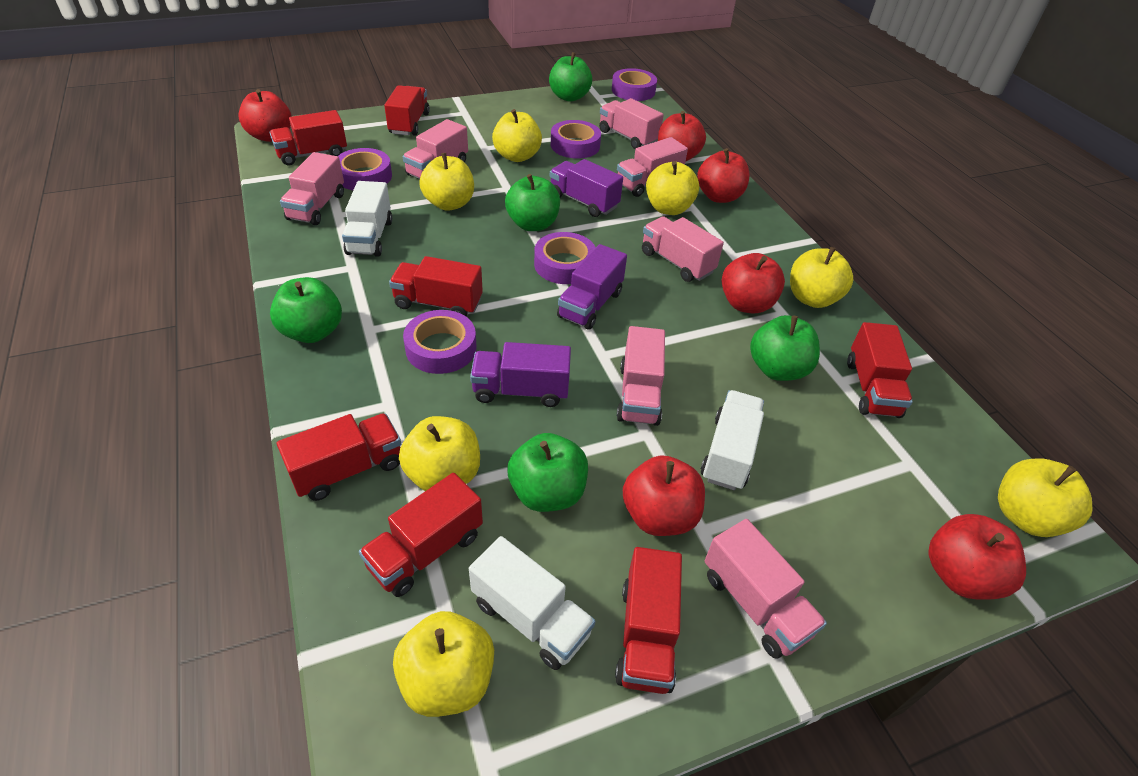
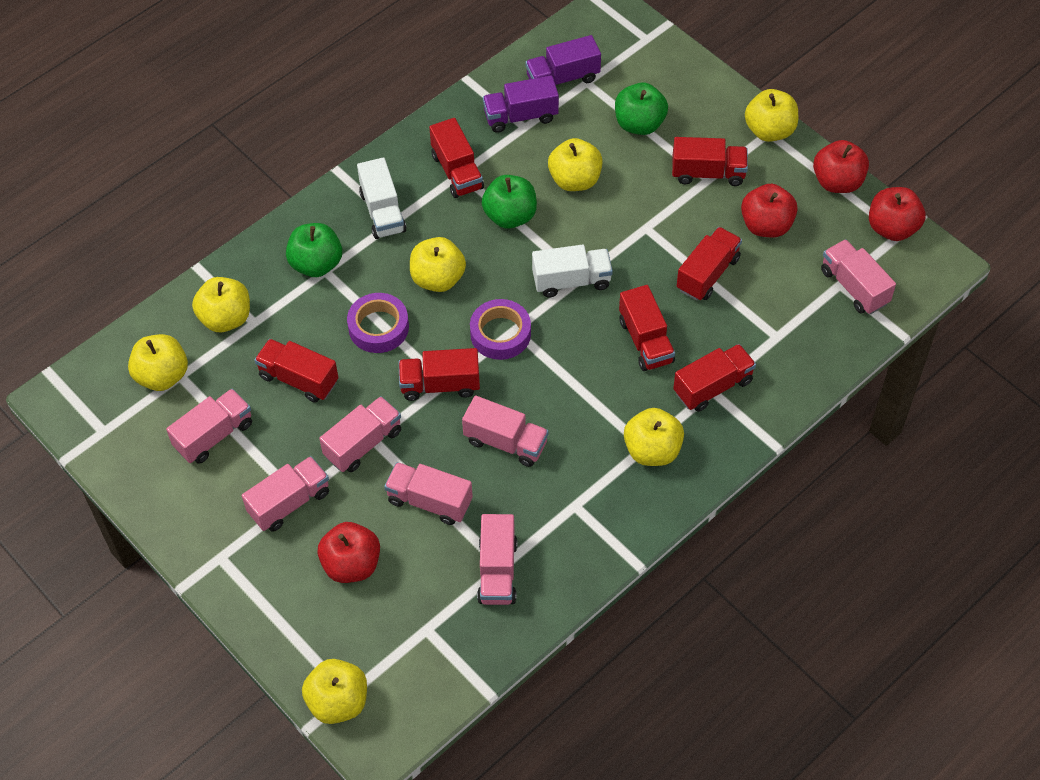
green apple: 5 -> 3
purple tape: 5 -> 2
purple truck: 3 -> 2
red apple: 6 -> 4
white truck: 3 -> 2

